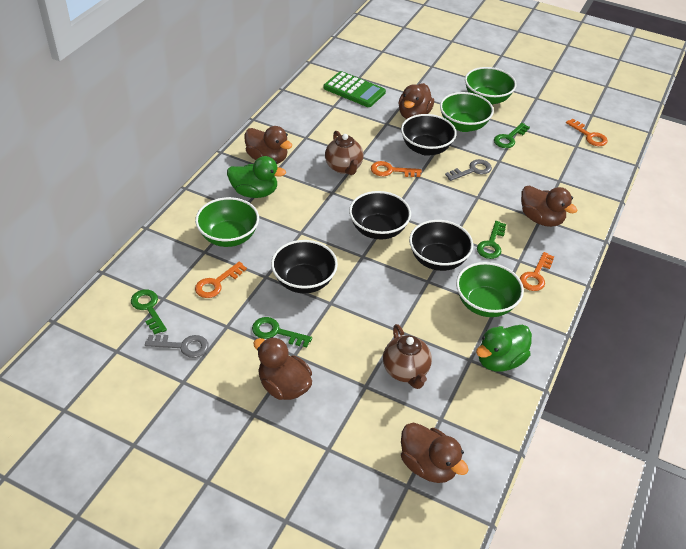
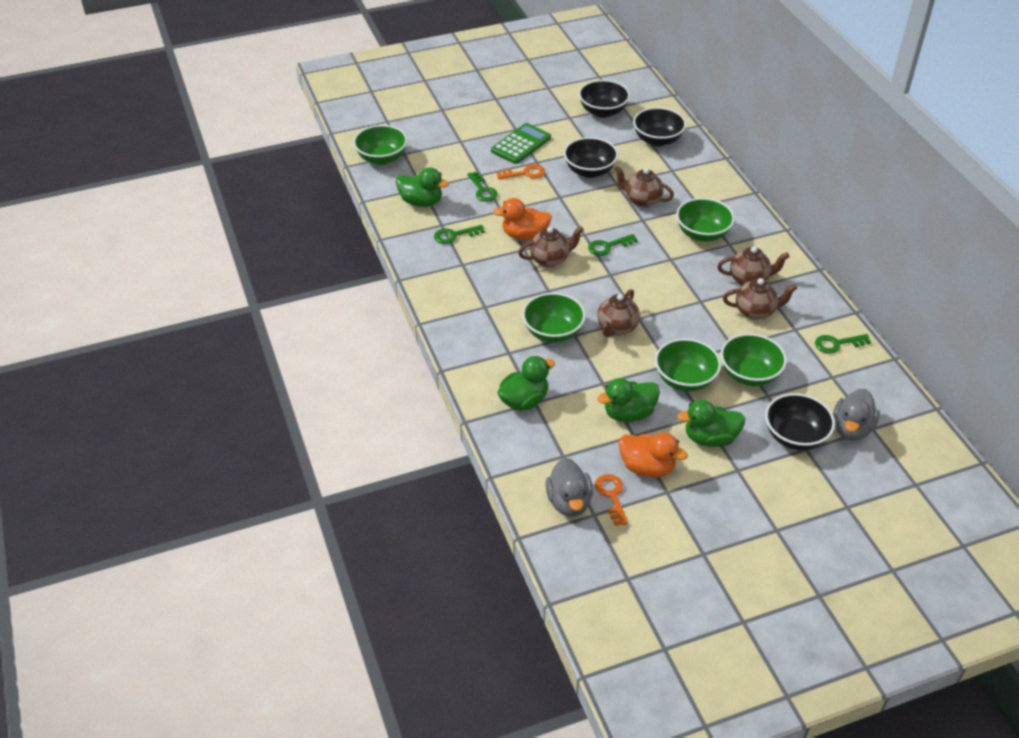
brown duck: 5 -> 0
brown teapot: 2 -> 5
green bowl: 4 -> 5
green duck: 2 -> 4
grey duck: 0 -> 2
grey key: 2 -> 0
orange duck: 0 -> 2
orange key: 4 -> 2

